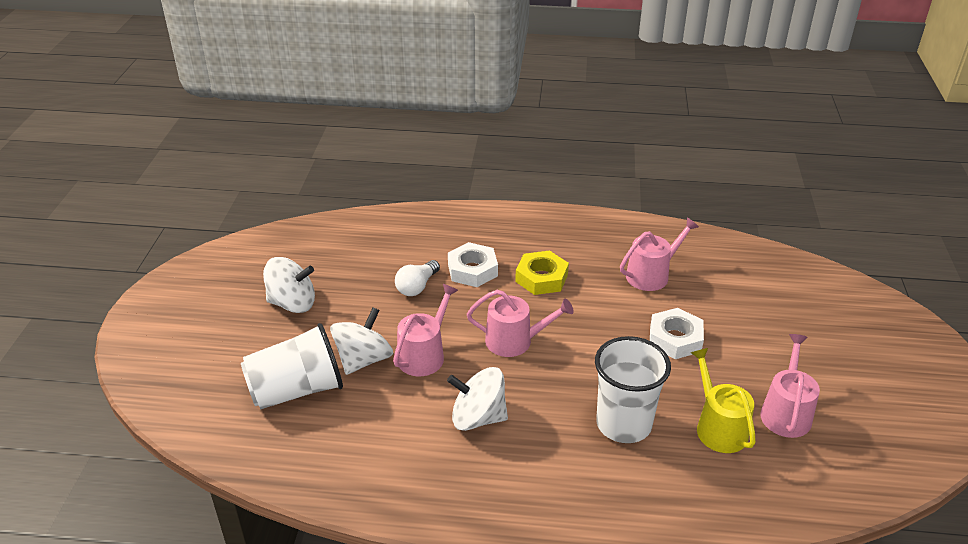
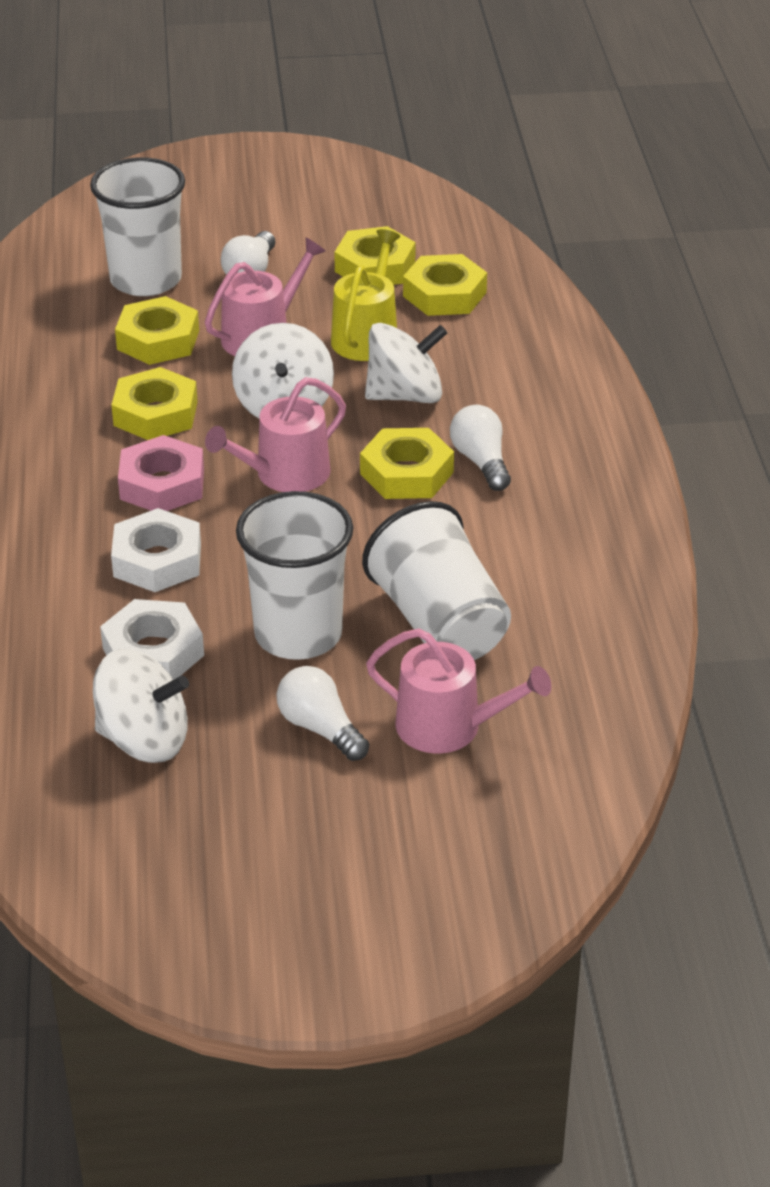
pink nut: 0 -> 1
pink watering can: 4 -> 3
white cup: 2 -> 3
white light bulb: 1 -> 3
yellow nut: 1 -> 5

